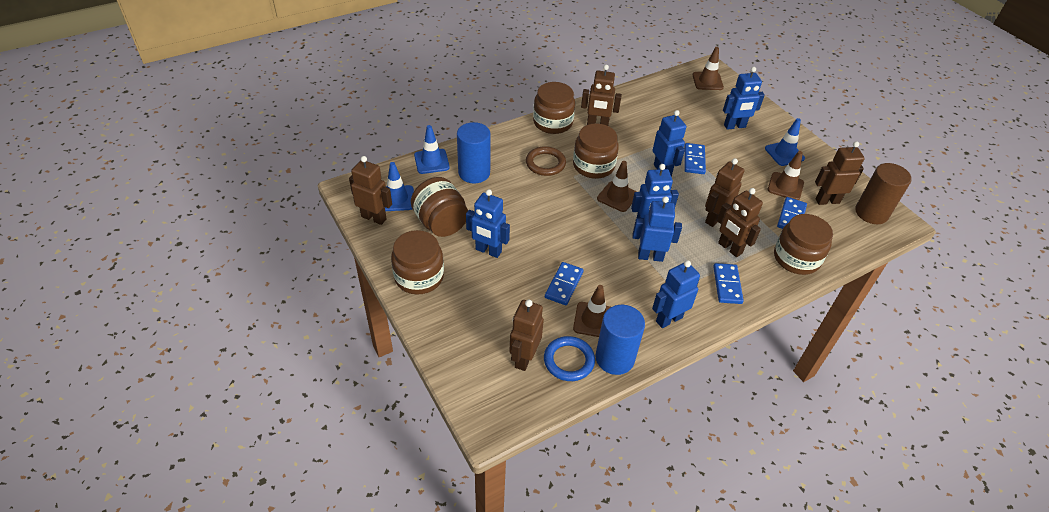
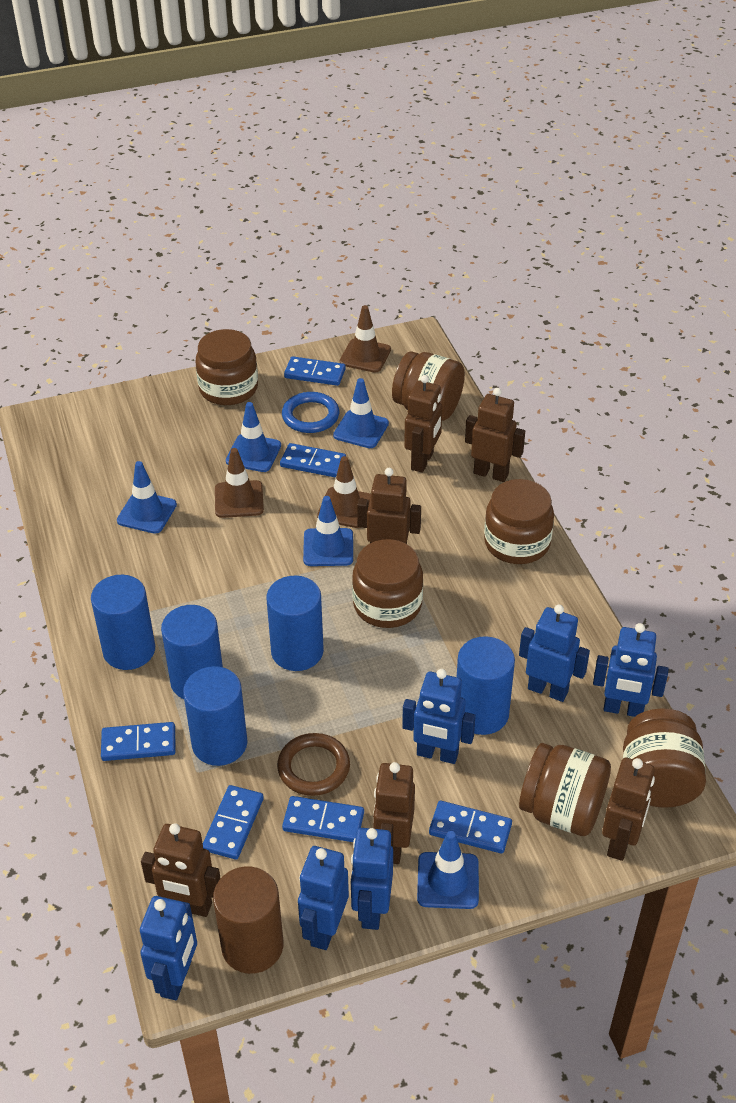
blue cylinder: 2 -> 5
blue domino: 4 -> 6
blue traffic cone: 3 -> 5
brown jar: 5 -> 6
brown traffic cone: 4 -> 3

